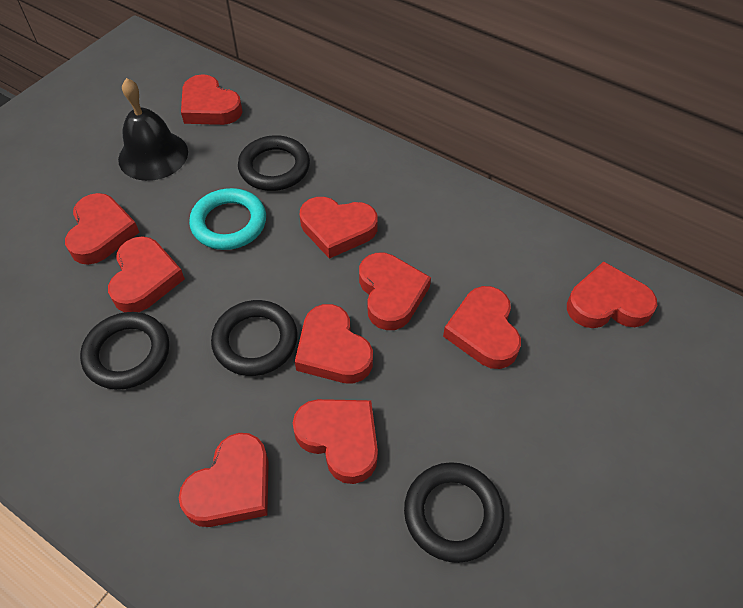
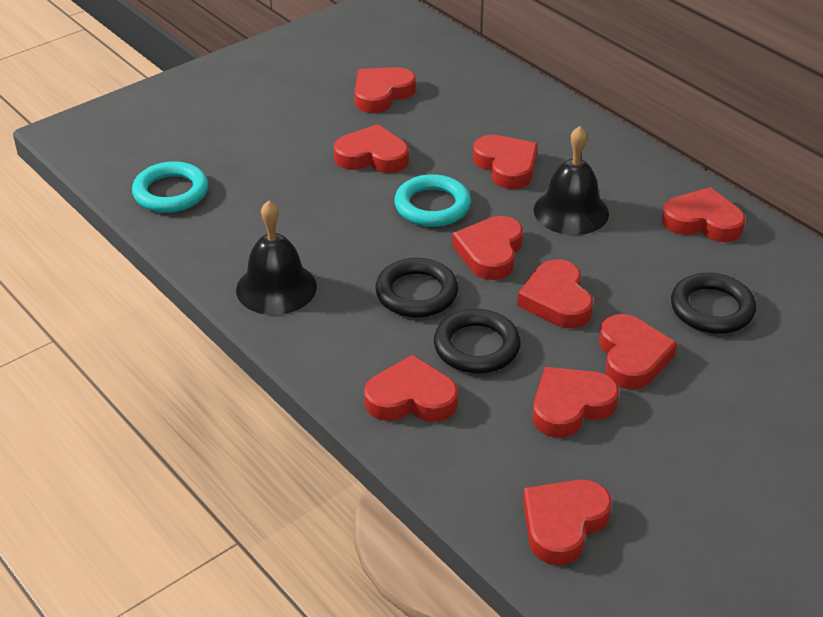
black bell: 1 -> 2
black ring: 4 -> 3
turquoise ring: 1 -> 2

